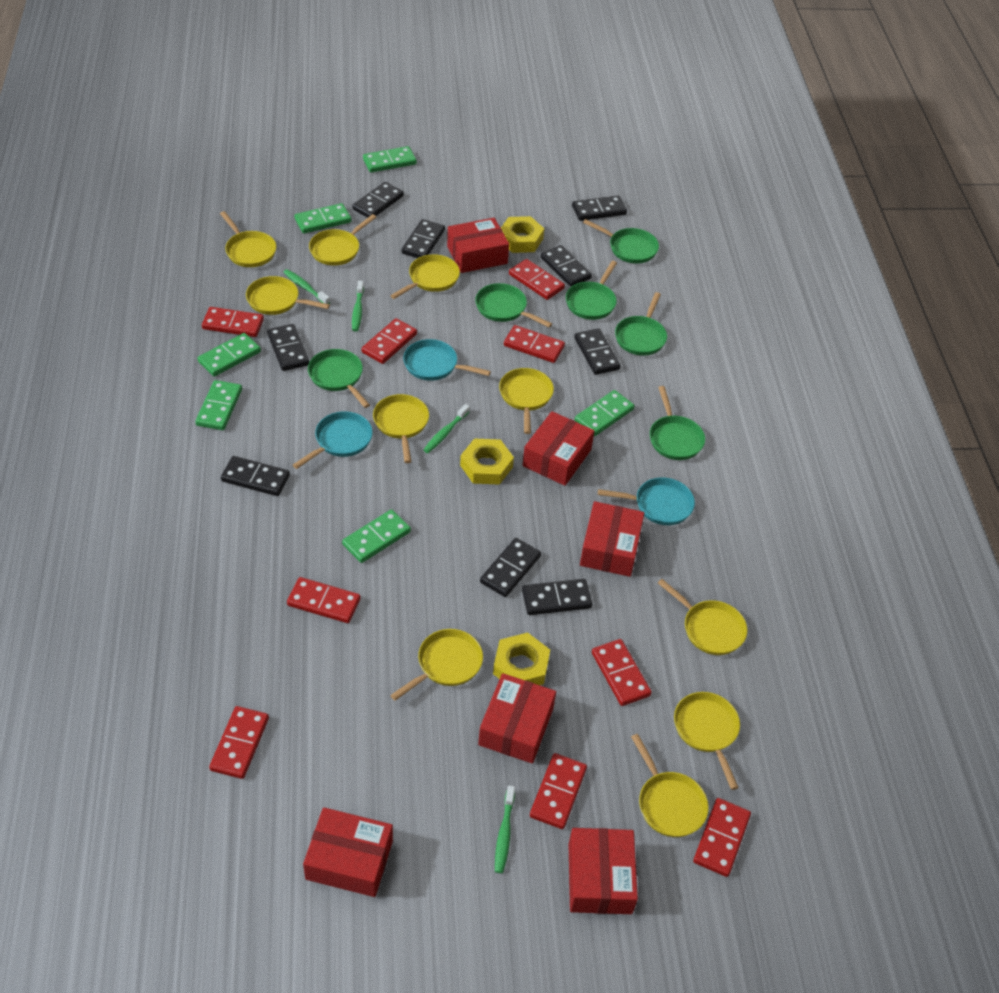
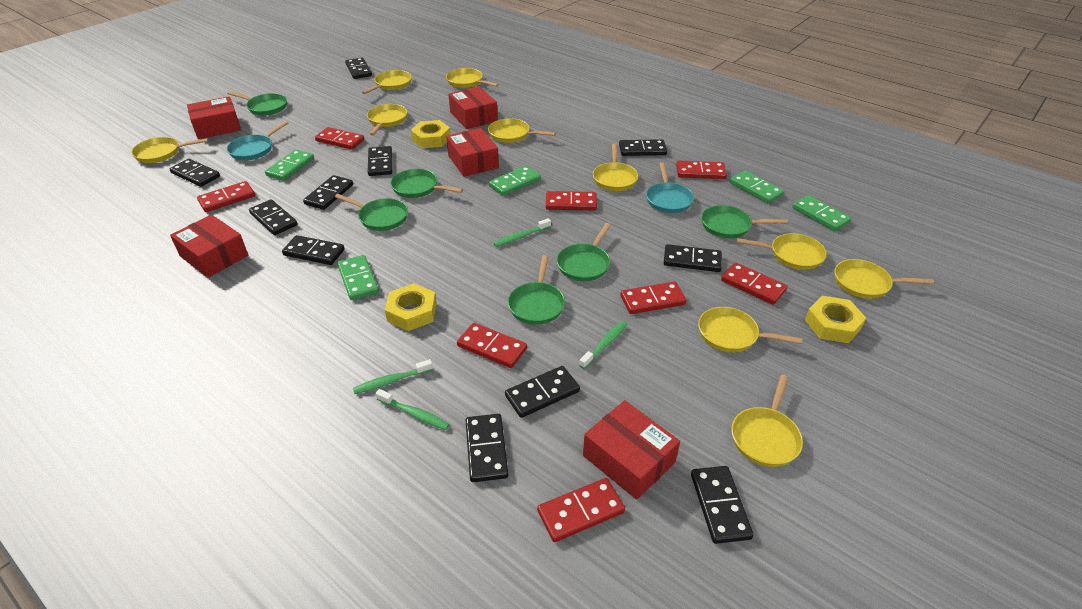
black domino: 9 -> 11
green domino: 6 -> 5
red box: 6 -> 5
red domino: 9 -> 8
turquoise pan: 3 -> 2

